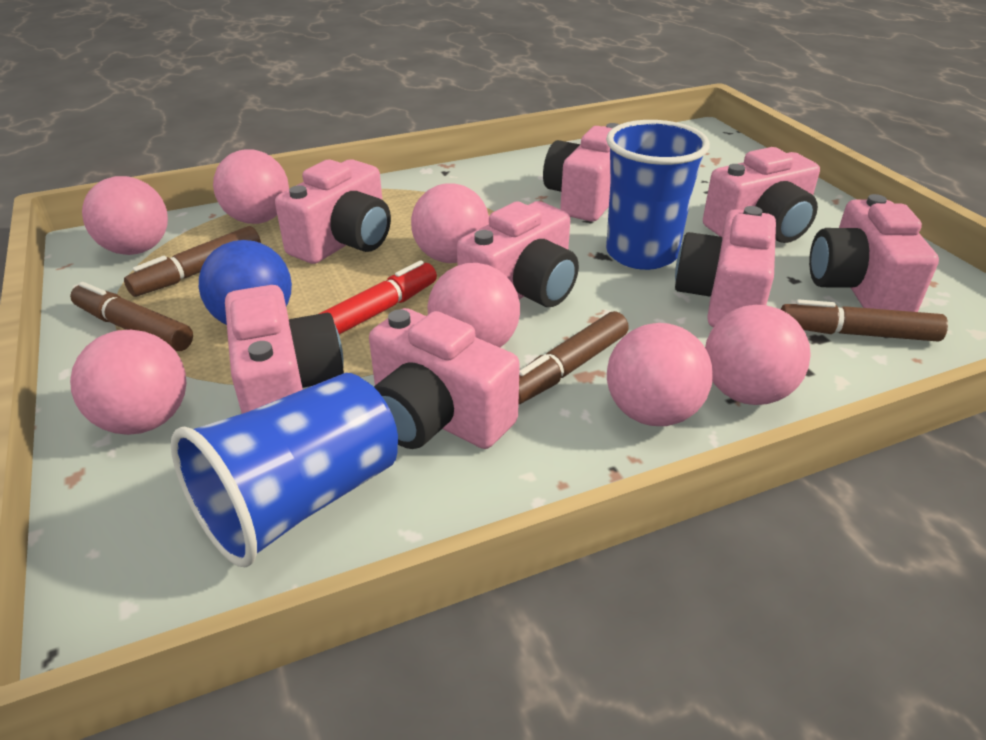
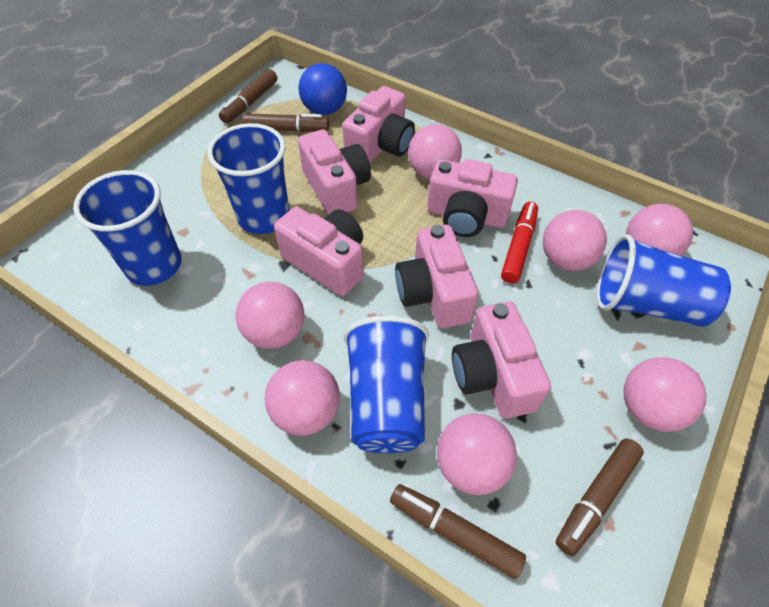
blue cup: 2 -> 4
pink camera: 8 -> 6

